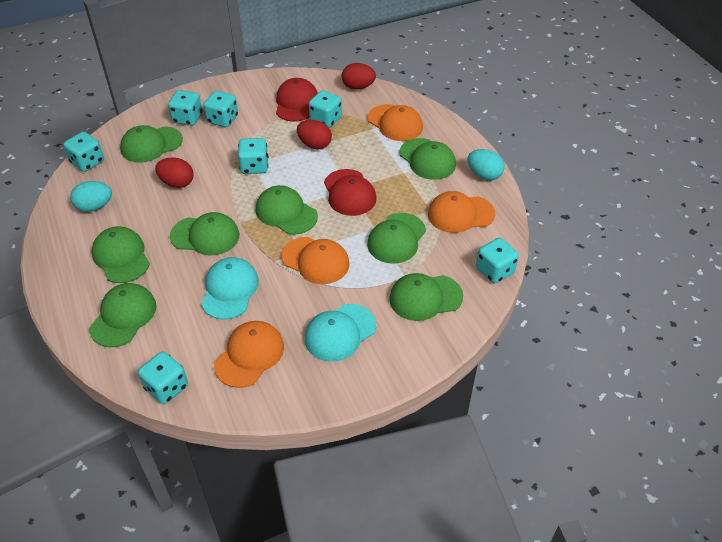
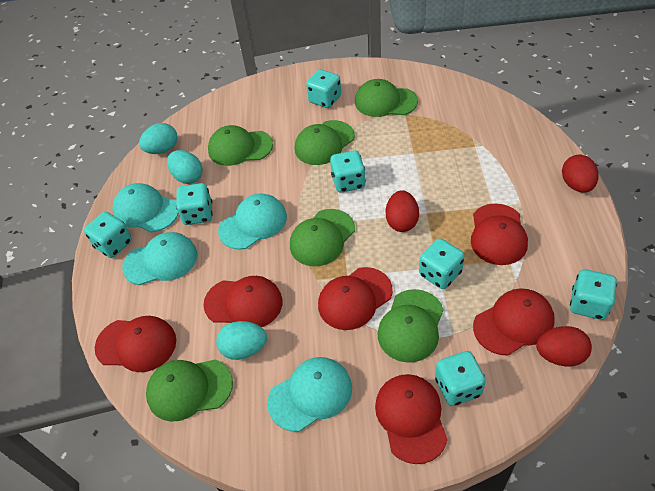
green cap: 8 -> 6
orange cap: 4 -> 0
red cap: 2 -> 6
turquoise cap: 2 -> 4
turquoise egg: 2 -> 3

